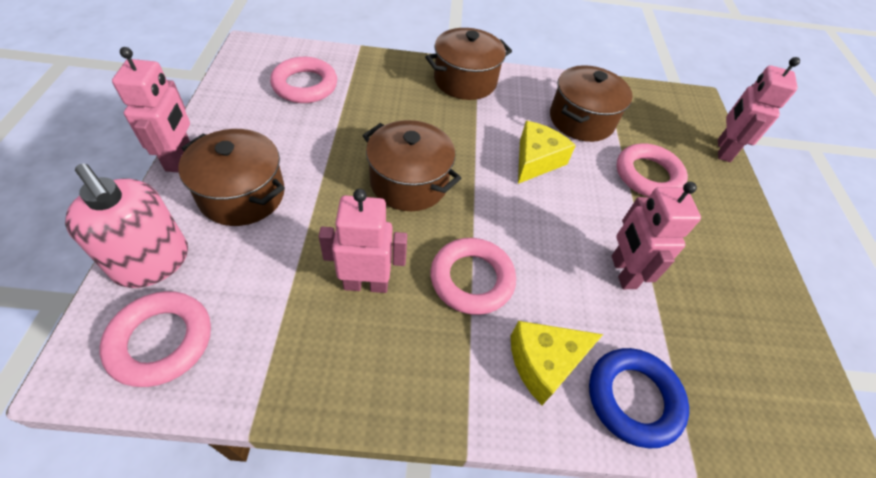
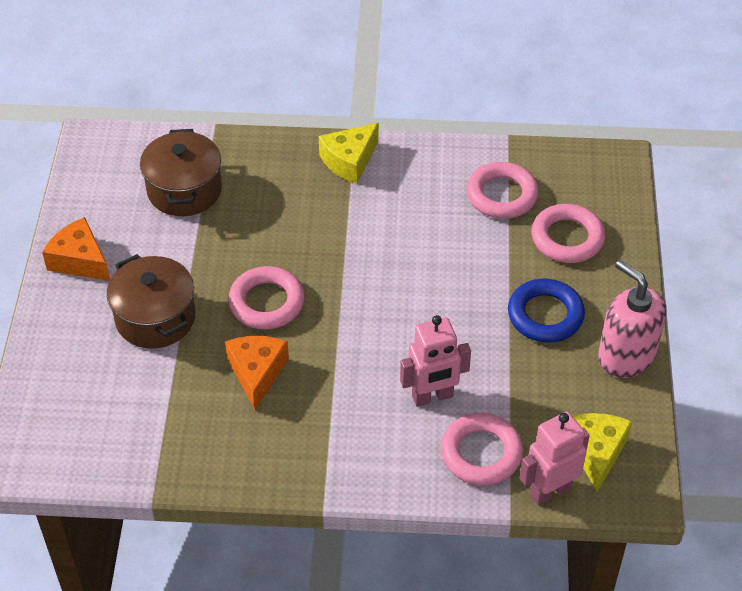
brown pot: 4 -> 2
orange cheese: 0 -> 2
pink robot: 4 -> 2

